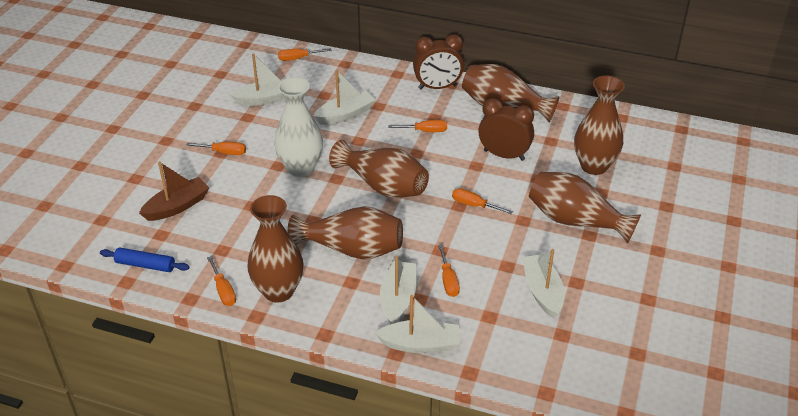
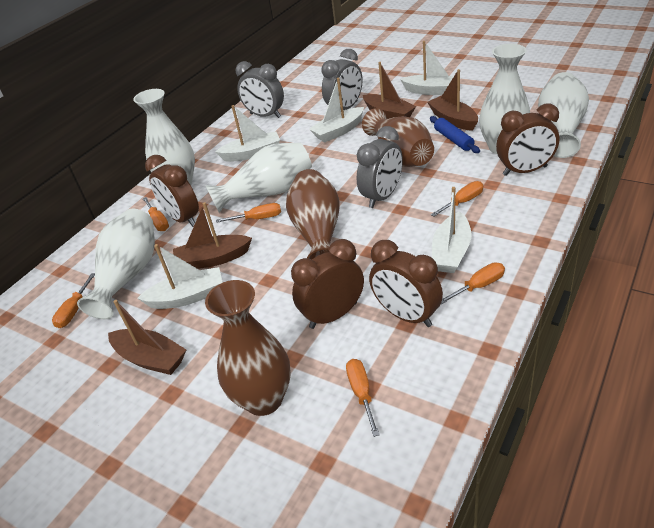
brown boat: 1 -> 4
brown clock: 2 -> 4
brown vase: 6 -> 3
grey clock: 0 -> 3
white vase: 1 -> 5

